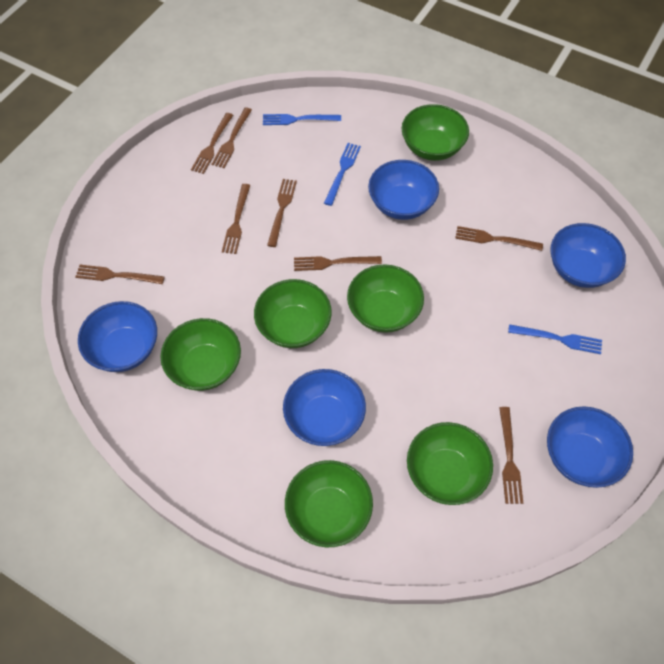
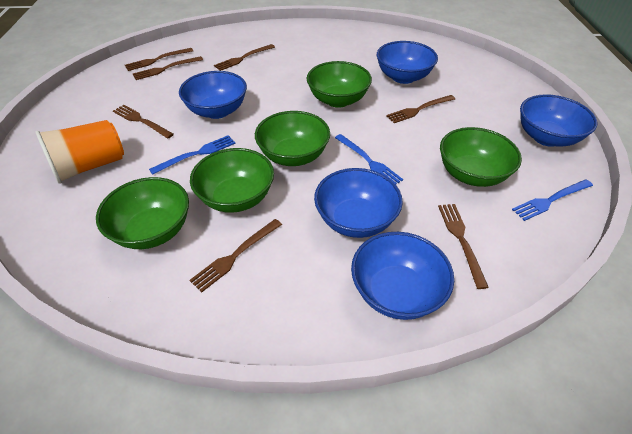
brown fork: 8 -> 7
green bowl: 6 -> 5
orange cup: 0 -> 1

